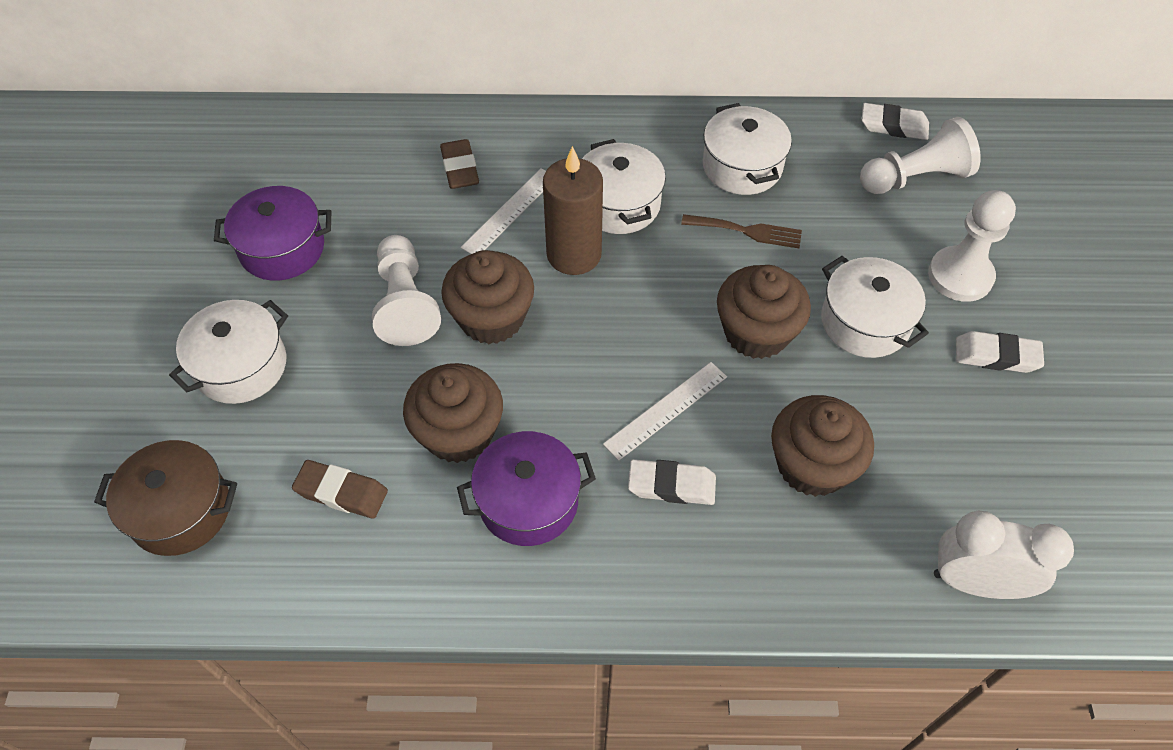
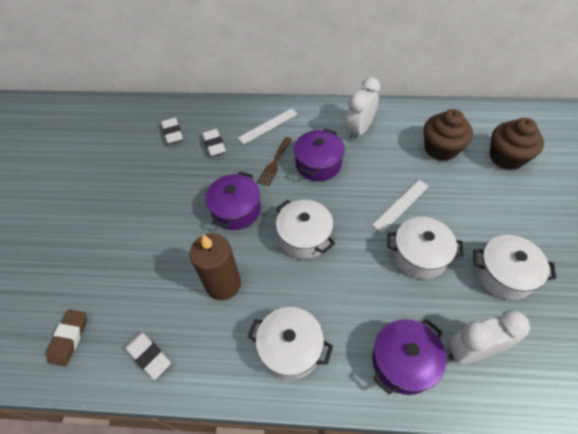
brown cupcake: 4 -> 2
brown eraser: 2 -> 1
brown pot: 1 -> 0
purple pot: 2 -> 3
white clock: 1 -> 2
white pawn: 3 -> 0

